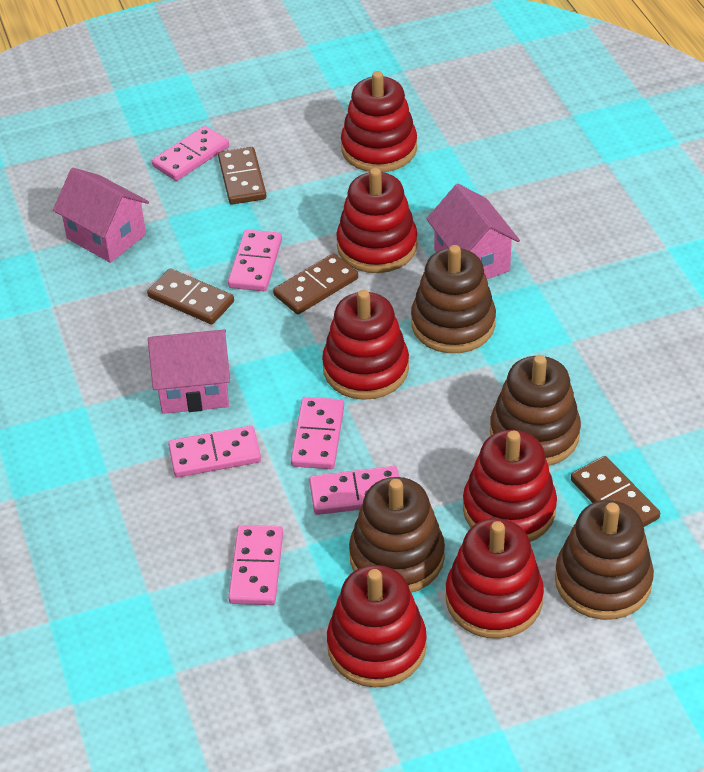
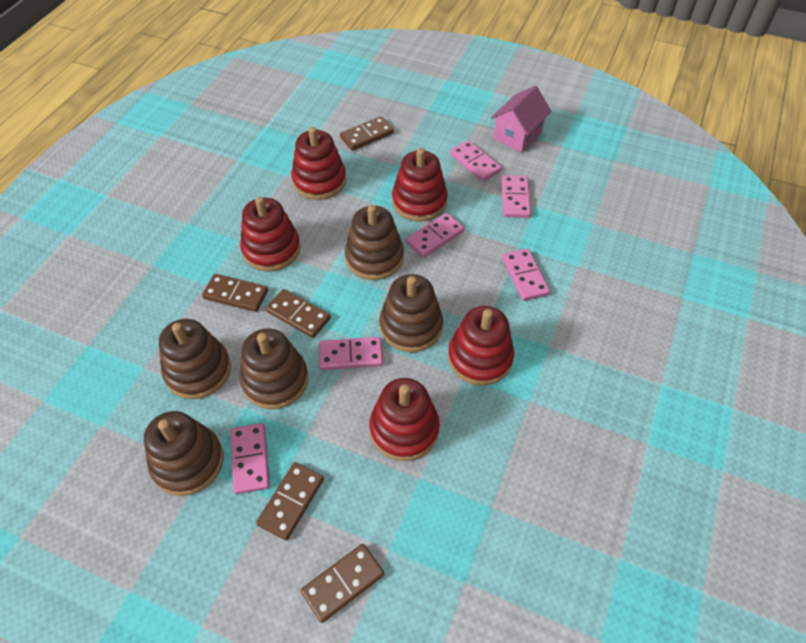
brown domino: 4 -> 5
brown stacking toy: 4 -> 5
pink house: 3 -> 1
red stacking toy: 6 -> 5

